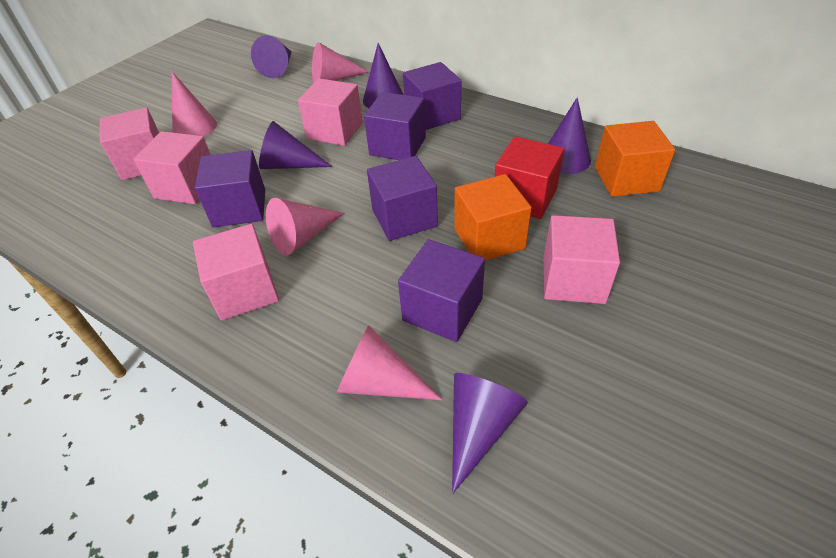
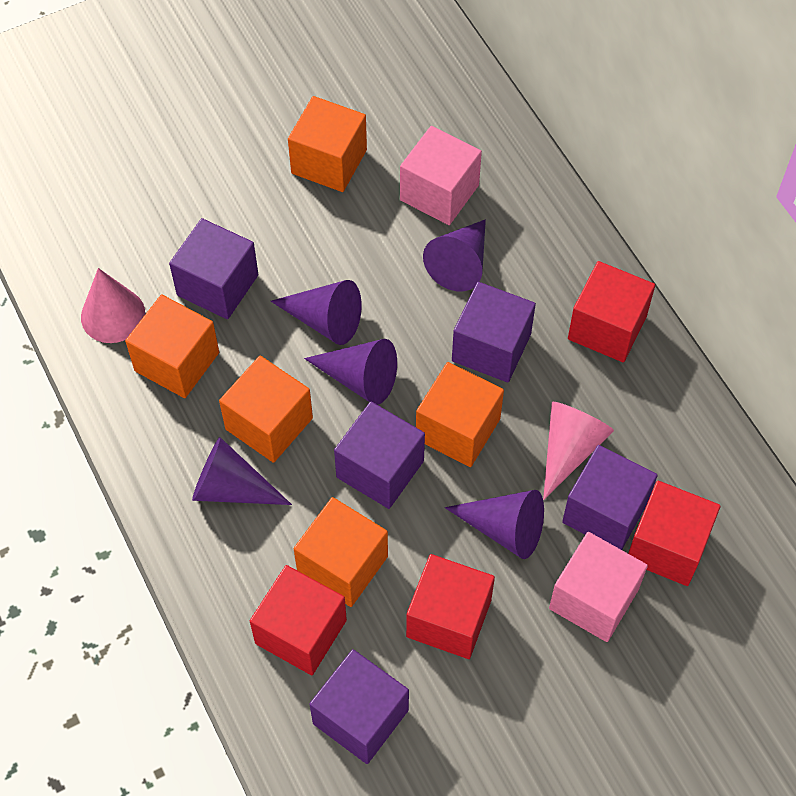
orange cube: 2 -> 5
pink cone: 4 -> 2
pink cube: 5 -> 2
red cube: 1 -> 4

